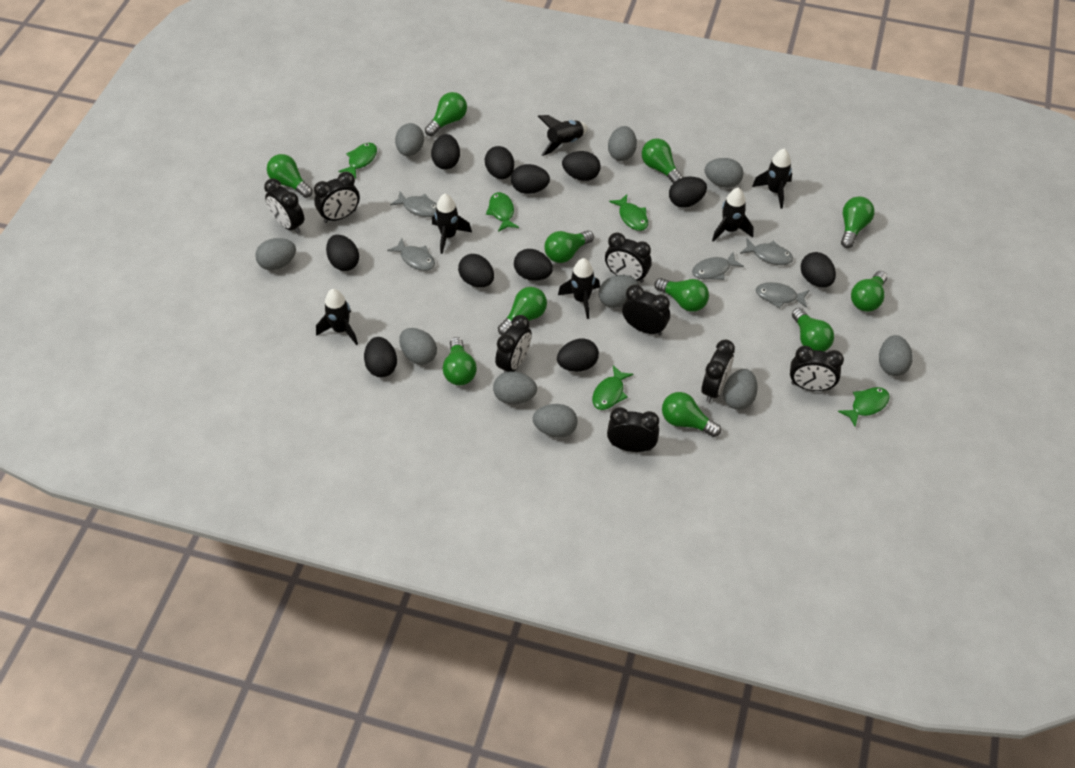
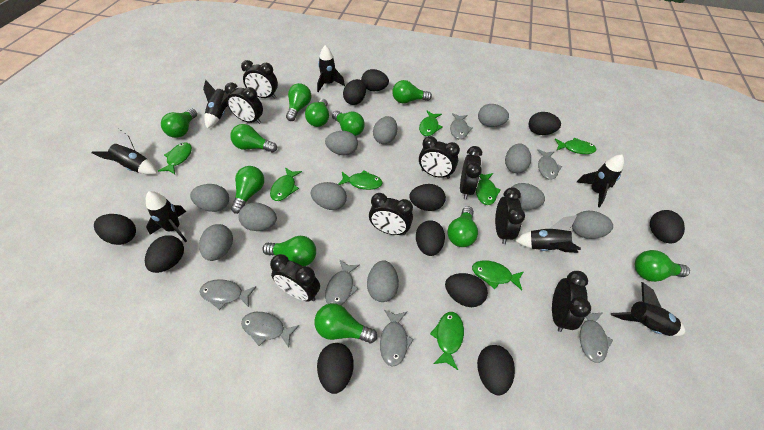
black rocket: 6 -> 7
green fish: 5 -> 8
grey egg: 10 -> 11
grey fish: 5 -> 7

